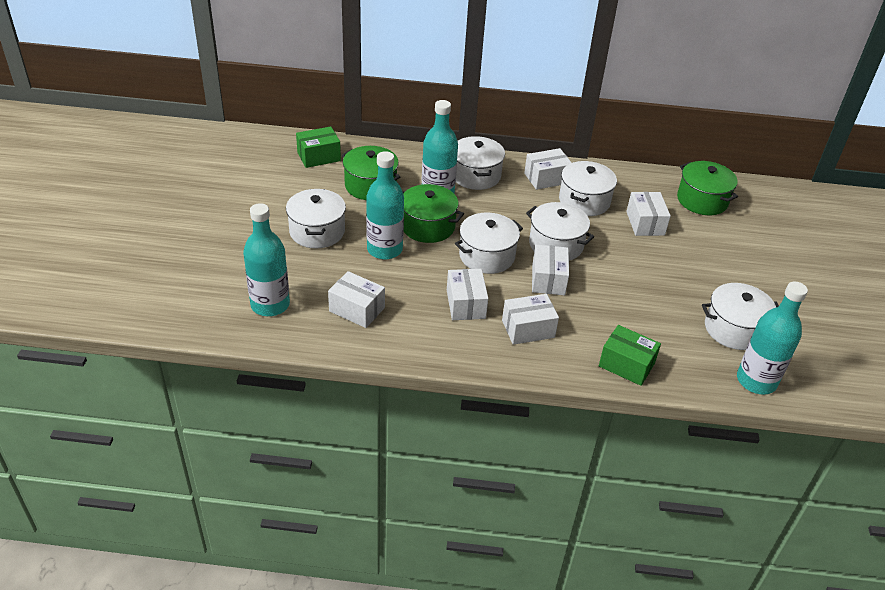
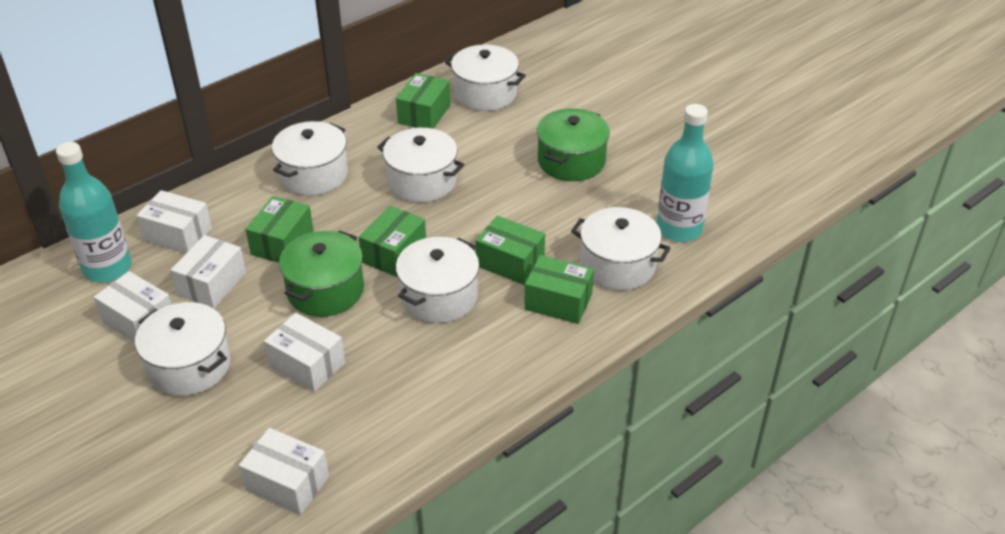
green box: 2 -> 5
green pot: 3 -> 2
turquoise bottle: 4 -> 2
white box: 6 -> 5

